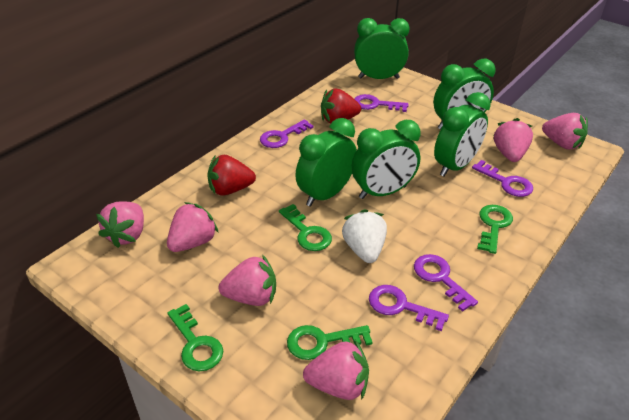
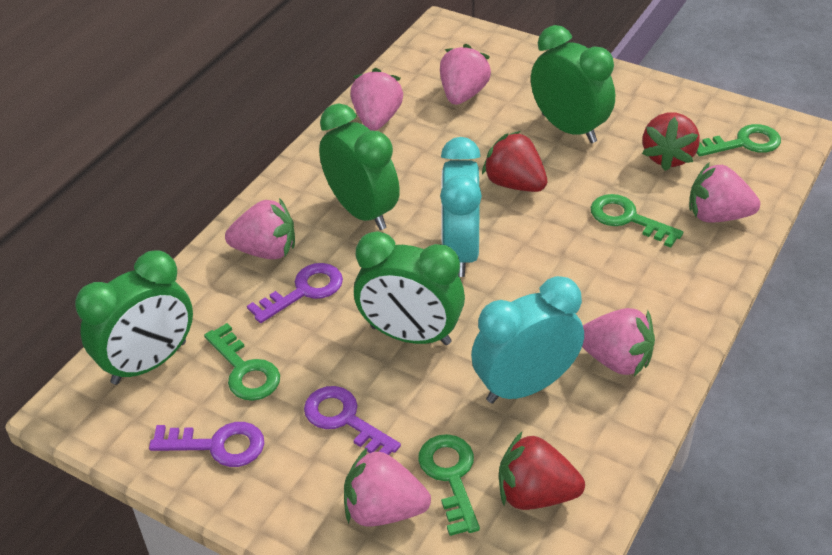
green clock: 5 -> 4
purple key: 5 -> 3
red strawberry: 2 -> 3
turquoise clock: 0 -> 2
white strawberry: 1 -> 0

